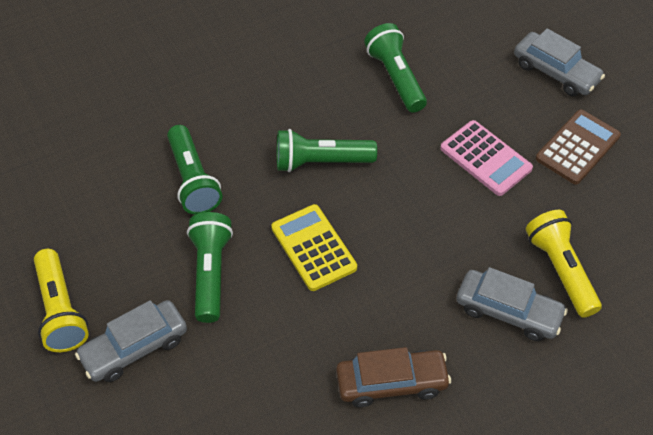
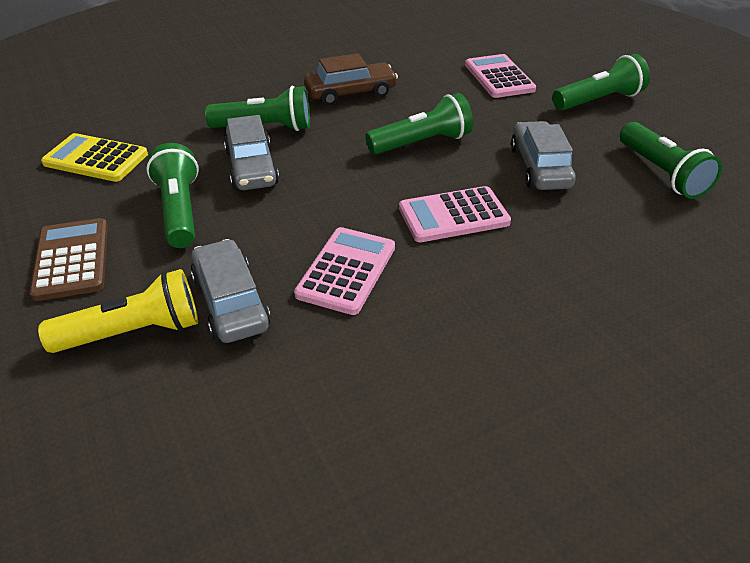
green flashlight: 4 -> 5
pink calculator: 1 -> 3
yellow flashlight: 2 -> 1

